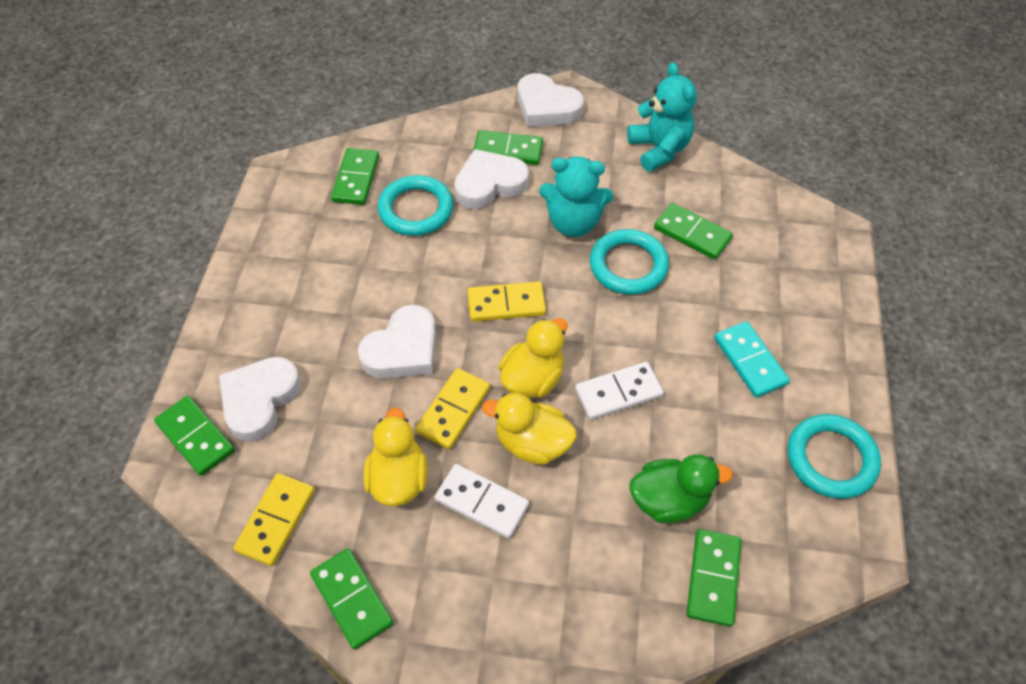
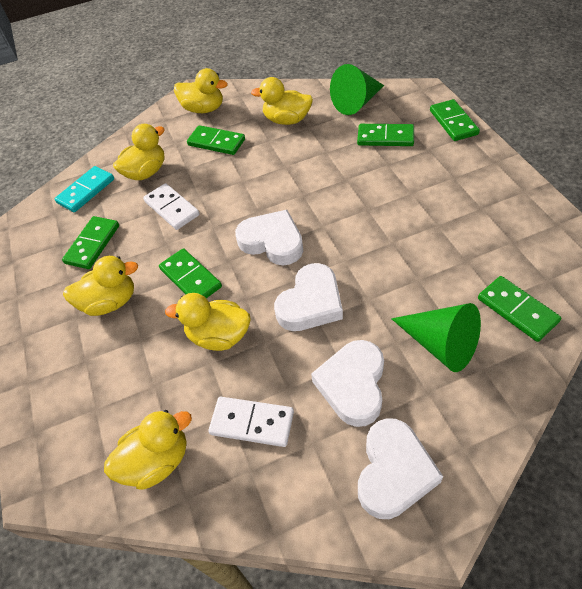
green cone: 0 -> 2
green duck: 1 -> 0
turquoise ring: 3 -> 0
turquoise teddy bear: 2 -> 0
yellow domino: 3 -> 0
yellow duck: 3 -> 6

